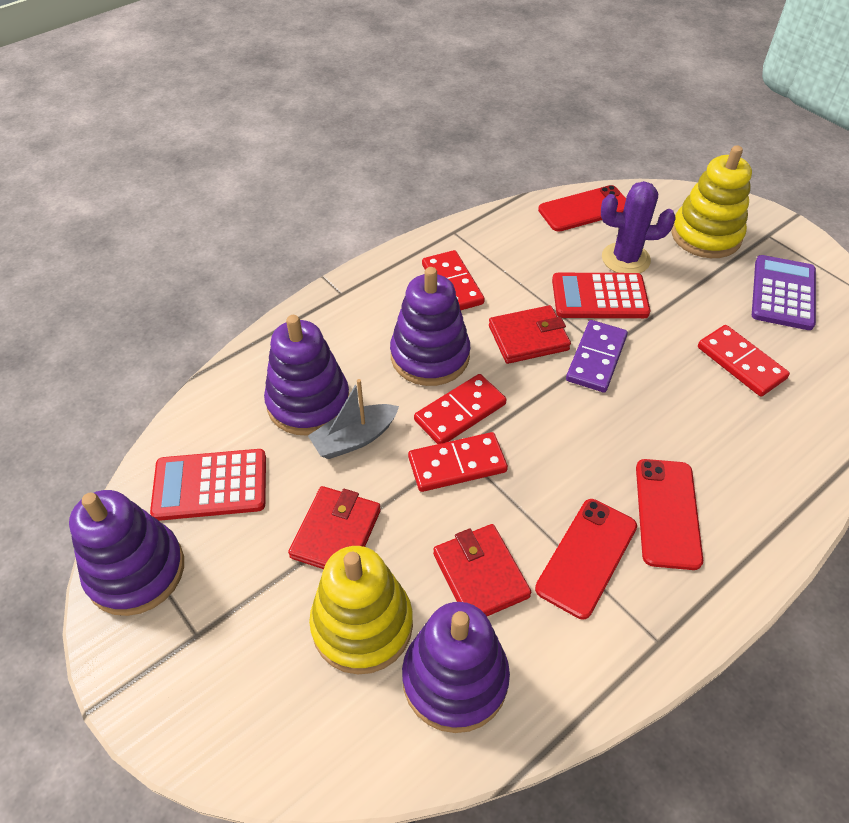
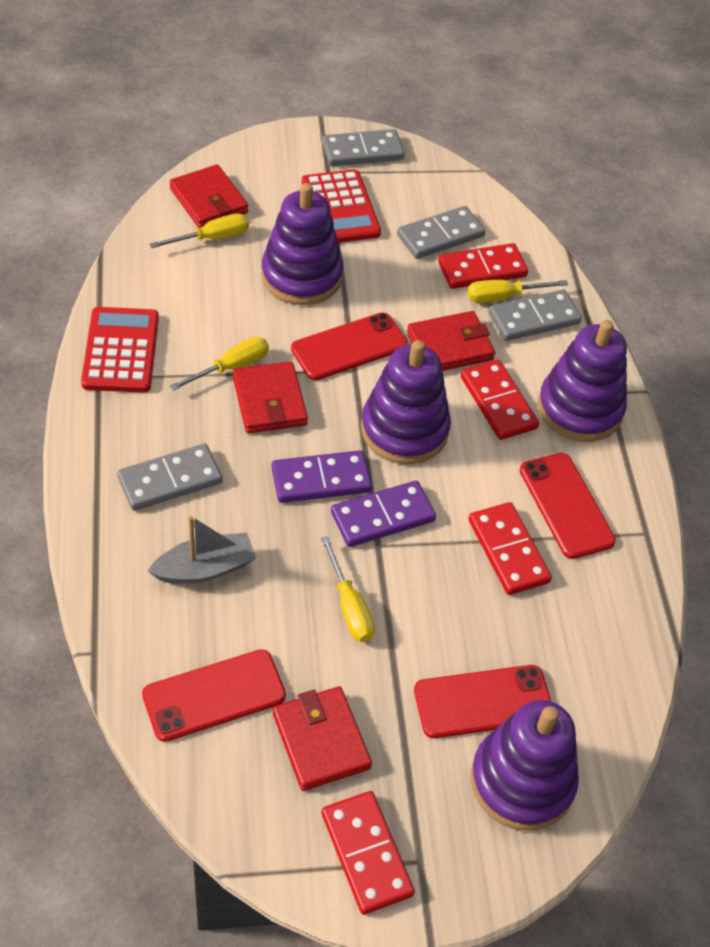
grey domino: 0 -> 4
purple cactus: 1 -> 0
purple calculator: 1 -> 0
purple domino: 1 -> 2
red phone: 3 -> 4
red wallet: 3 -> 4
yellow screwdriver: 0 -> 4
yellow stacking toy: 2 -> 0

